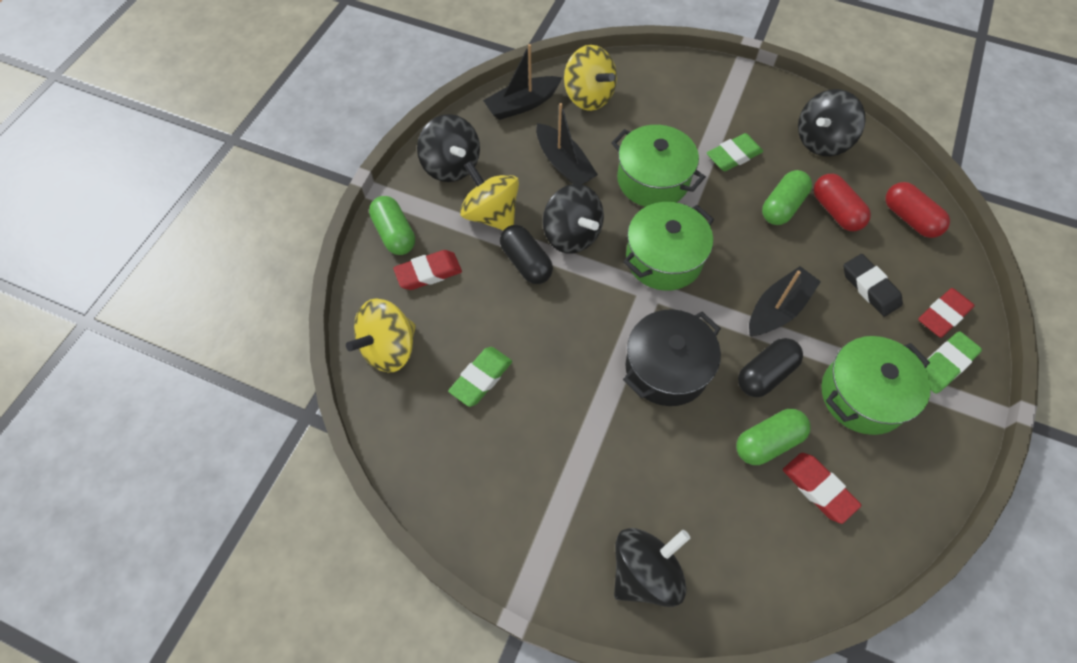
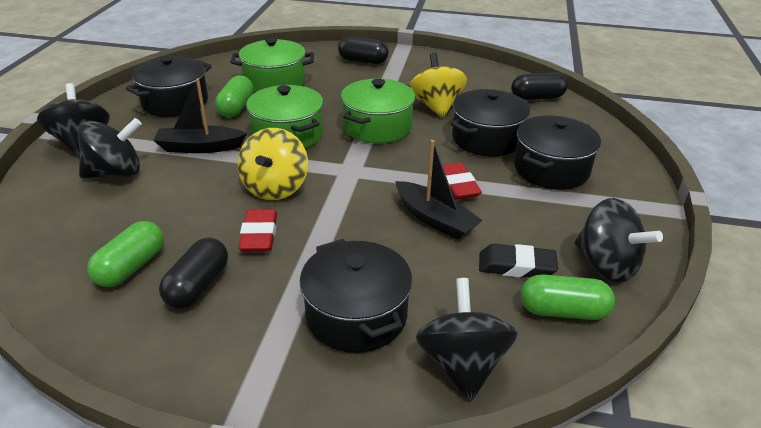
black boat: 3 -> 2
black capsule: 2 -> 3
black pot: 1 -> 4
green eraser: 3 -> 0
red capsule: 2 -> 0
red eraser: 3 -> 2
yellow spinning top: 3 -> 2

